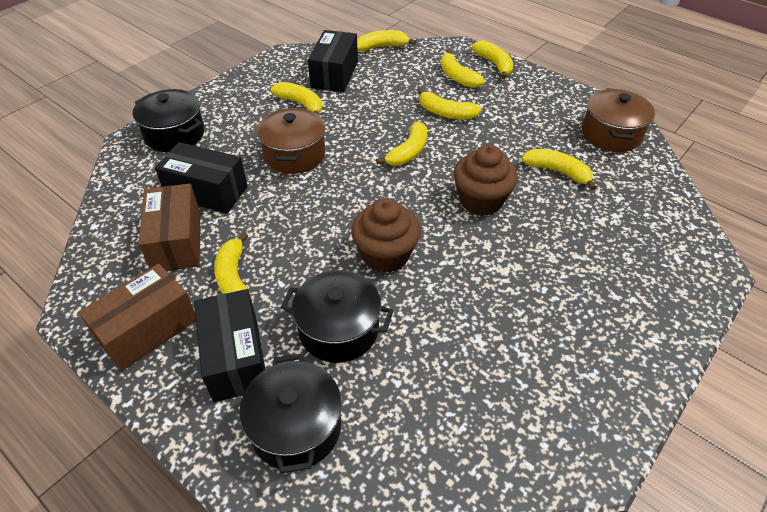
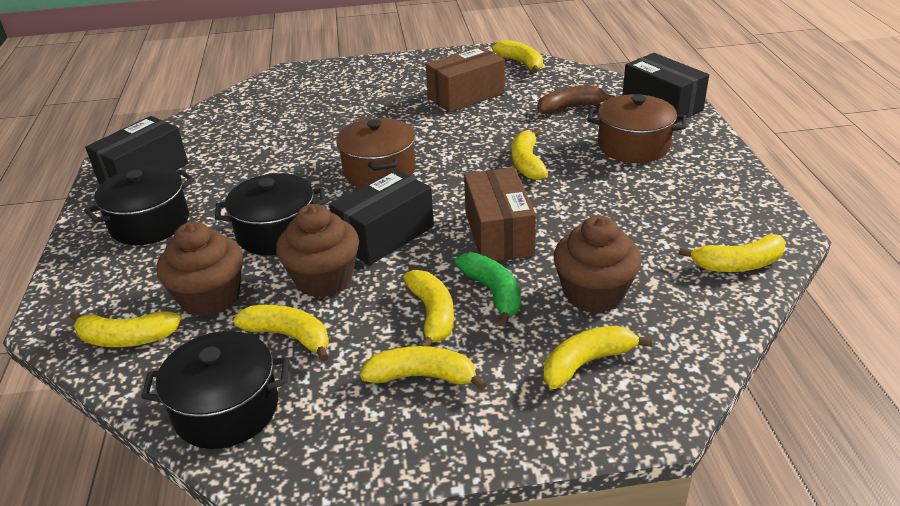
brown banana: 0 -> 1
brown cupcake: 2 -> 3
green banana: 0 -> 1

